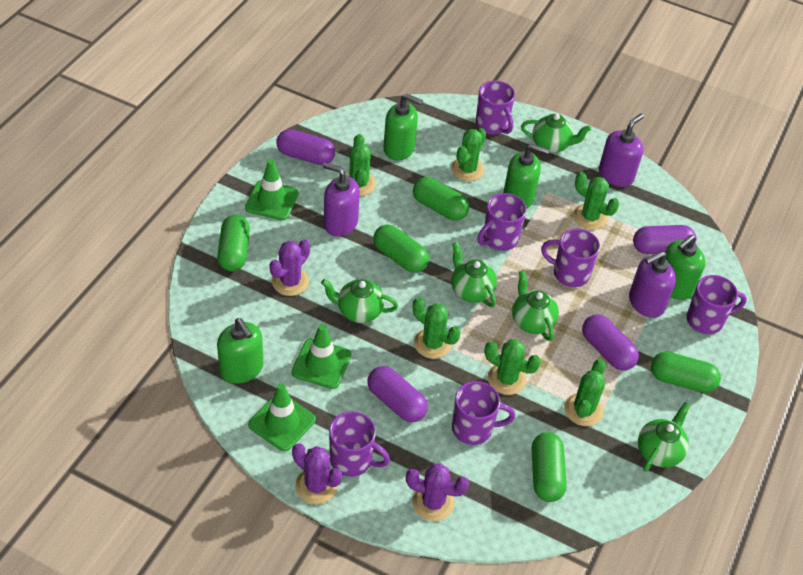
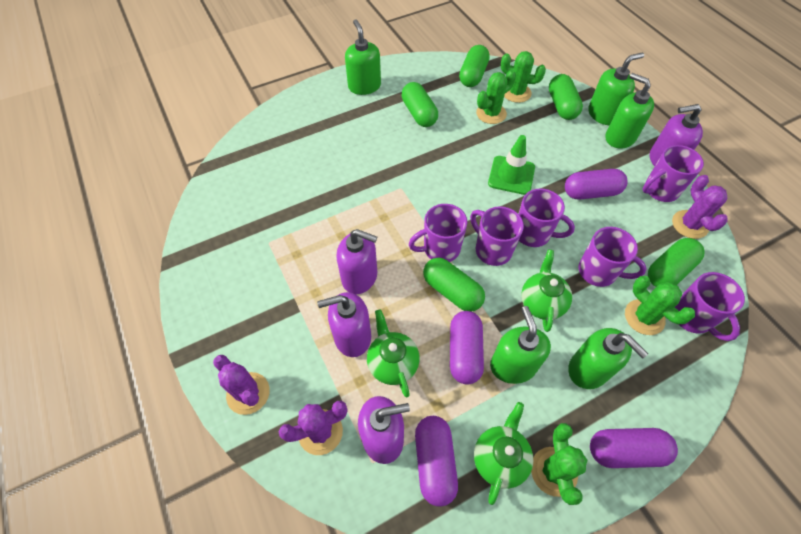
green cactus: 6 -> 4
green soap dispenser: 4 -> 5
green teapot: 5 -> 3
green traffic cone: 3 -> 1
purple soap dispenser: 3 -> 4

